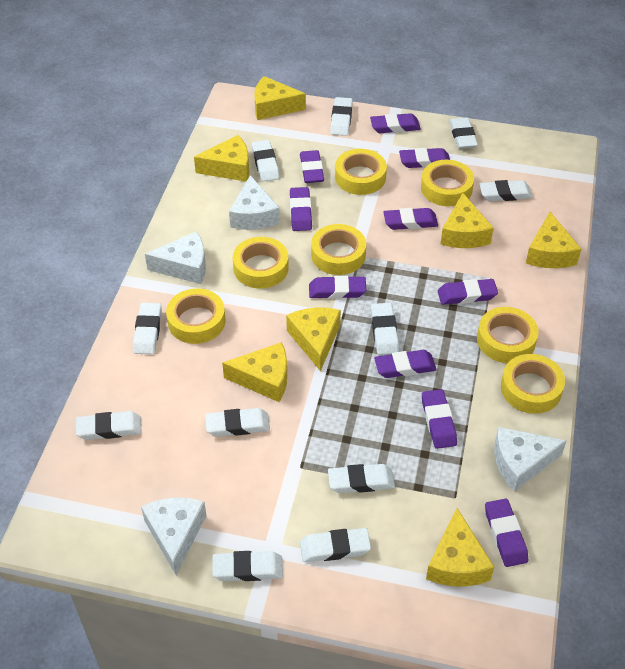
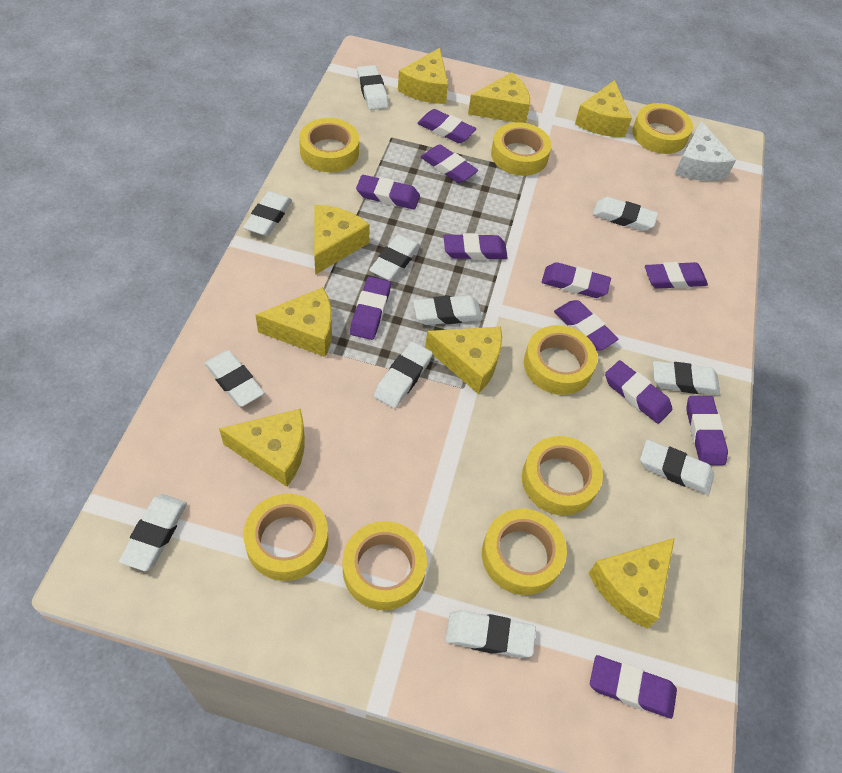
purple eraser: 10 -> 11
white cheese: 4 -> 1
yellow cheese: 7 -> 8
yellow tape: 7 -> 8

